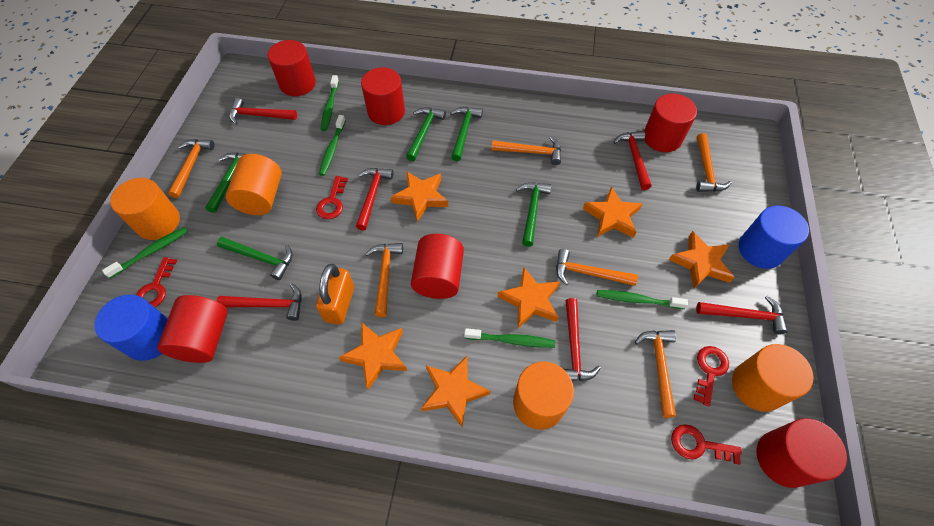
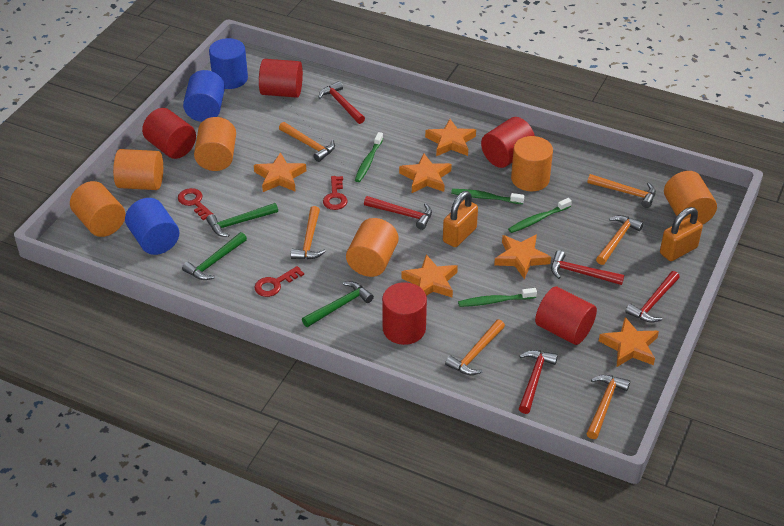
blue cylinder: 2 -> 3
green hammer: 5 -> 3
green toothbrush: 5 -> 4
orange cylinder: 4 -> 6
orange padlock: 1 -> 2
red cylinder: 6 -> 5
red hammer: 6 -> 5
red key: 4 -> 3

